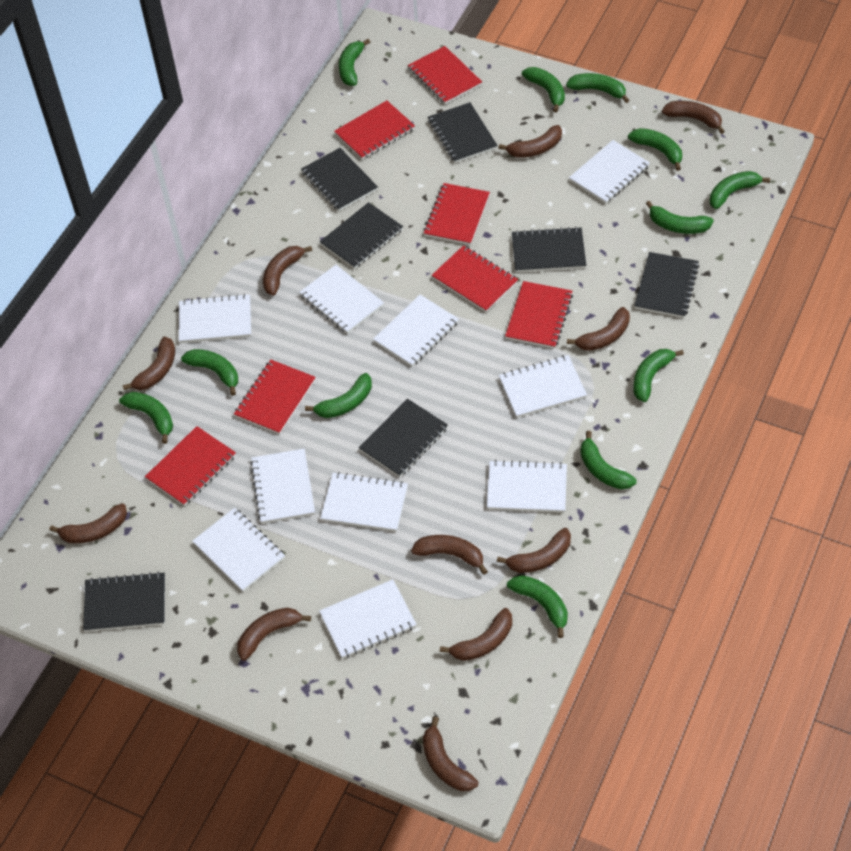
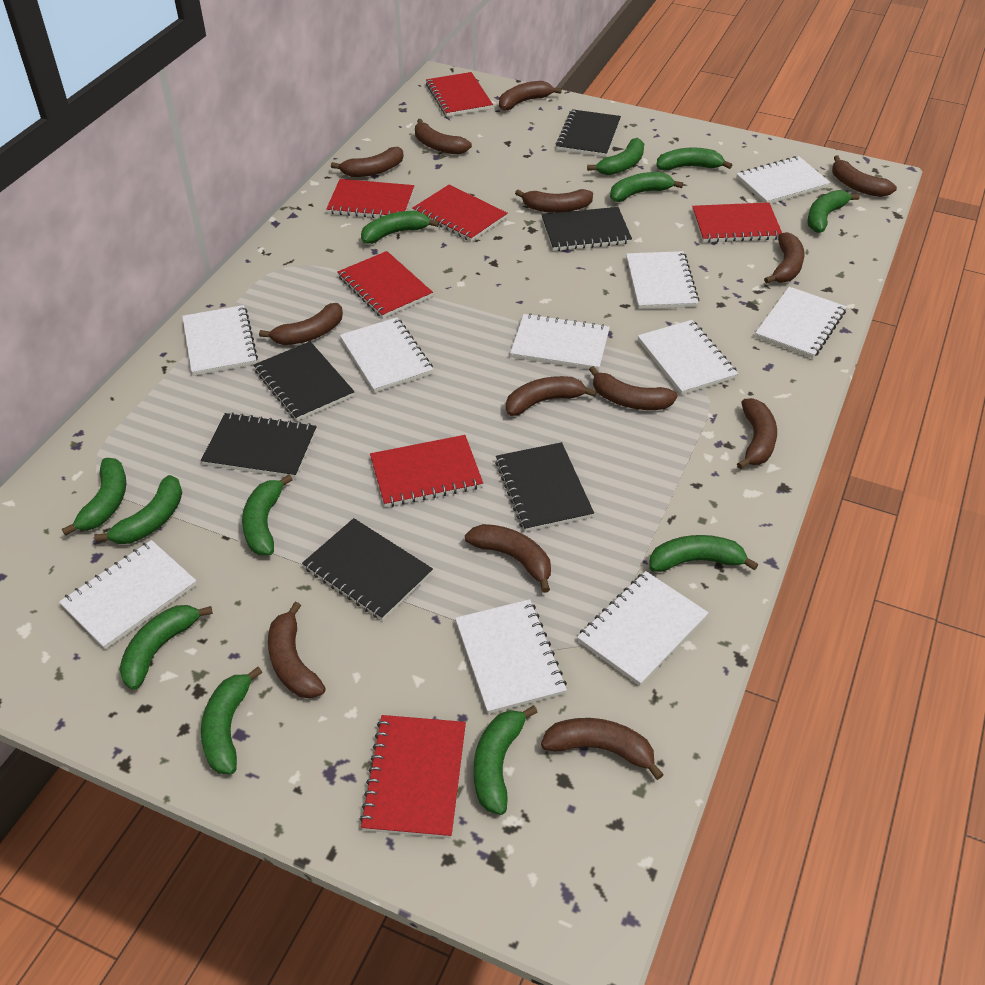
black notebook: 7 -> 6
brown banana: 11 -> 13

